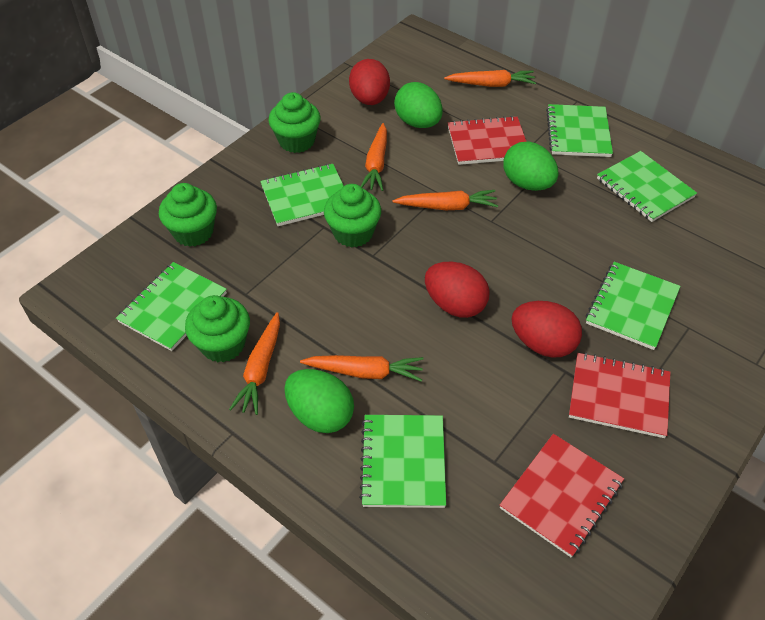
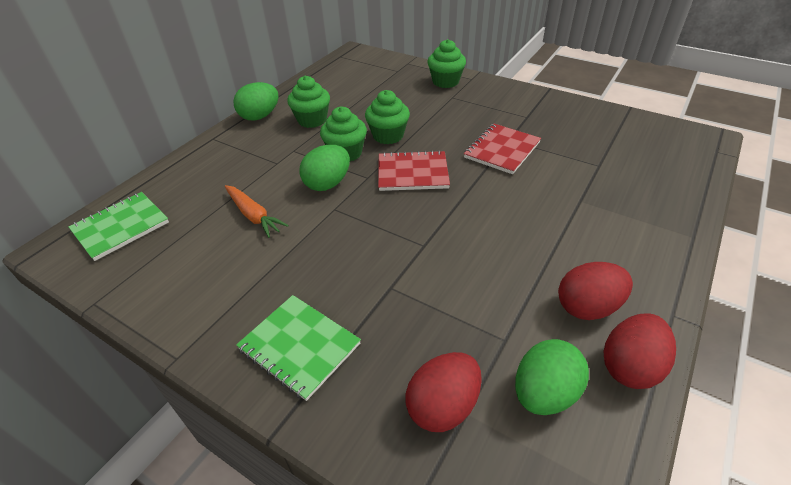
green notebook: 6 -> 2
orange carrot: 5 -> 1
red notebook: 3 -> 2

